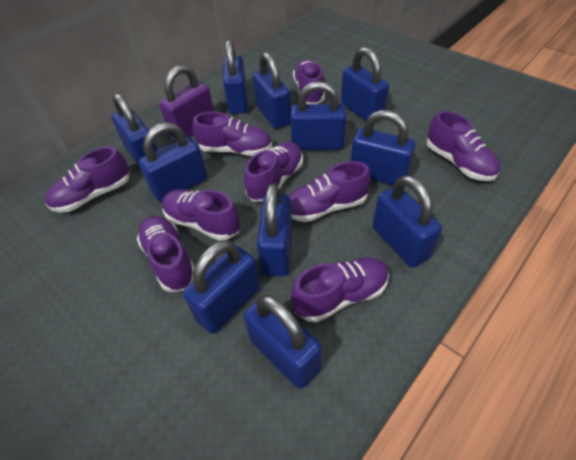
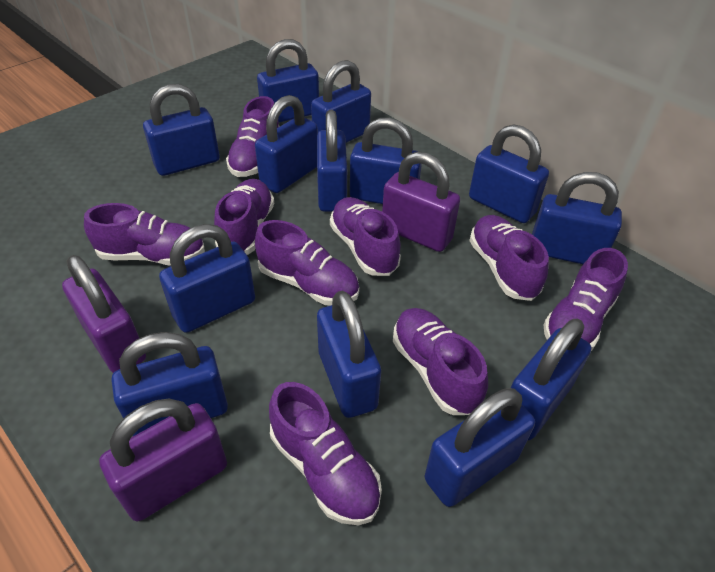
blue padlock: 11 -> 13
purple padlock: 1 -> 3

